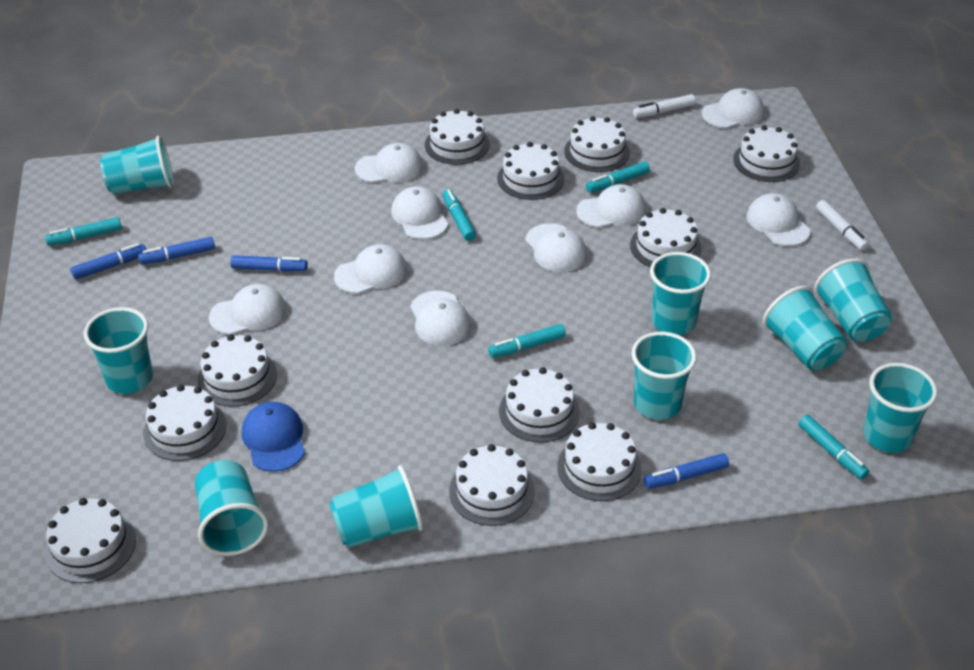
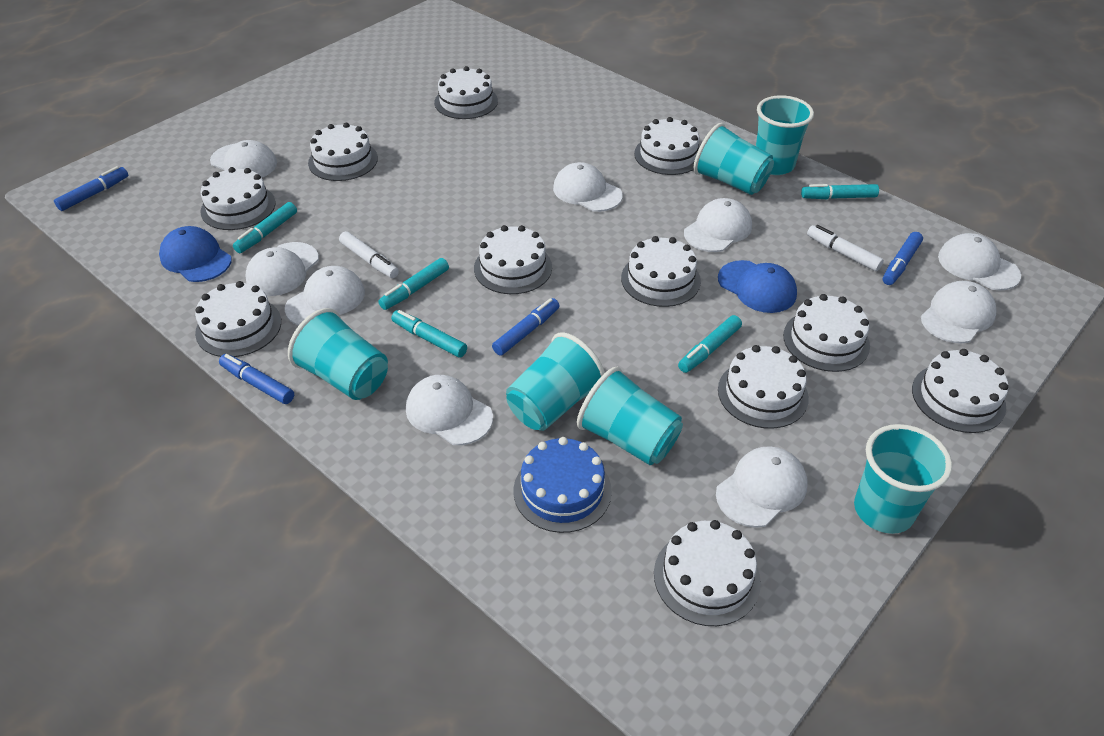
blue cake: 0 -> 1
blue cap: 1 -> 2
turquoise cup: 9 -> 6

